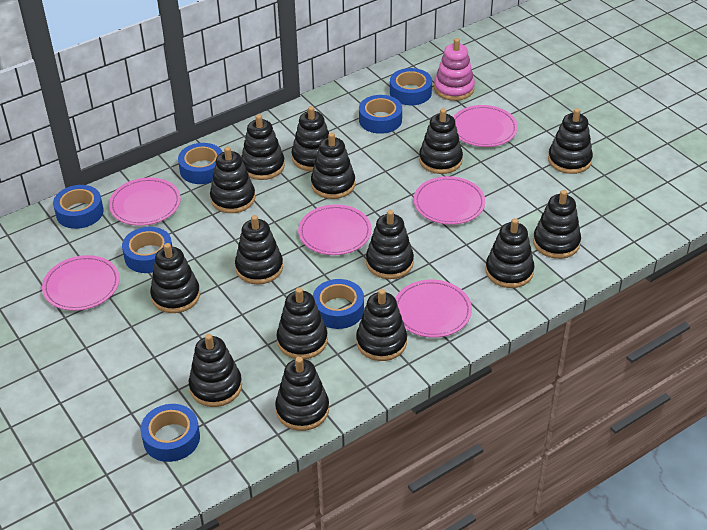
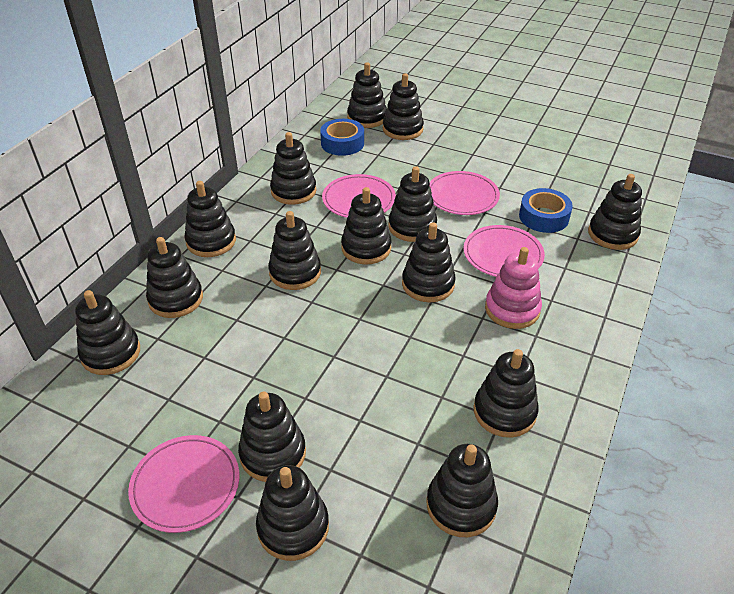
blue tape: 7 -> 2
pink plate: 6 -> 4

